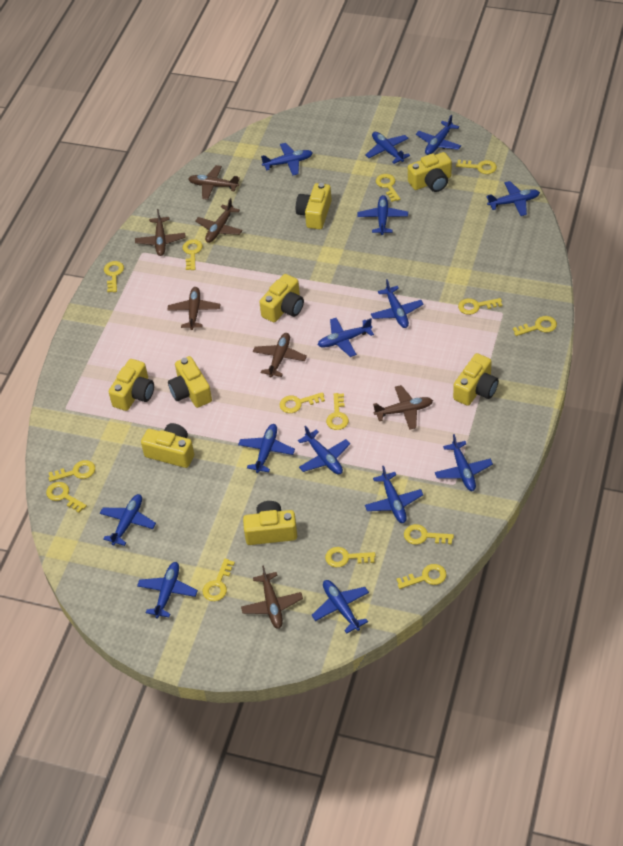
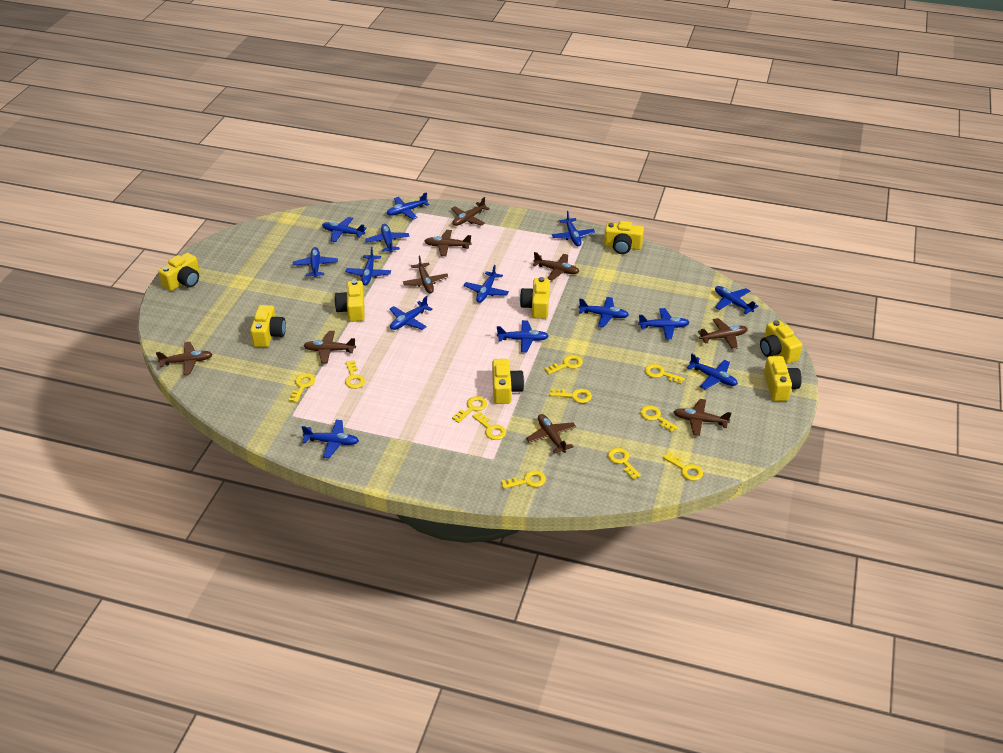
brown plane: 7 -> 9
yellow key: 14 -> 11

